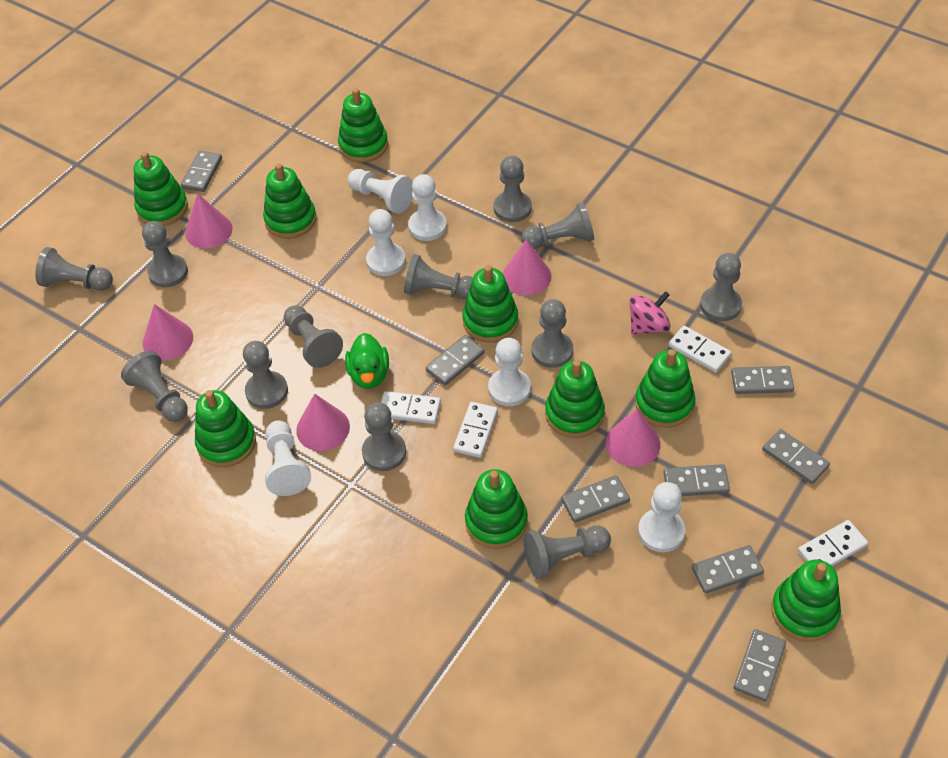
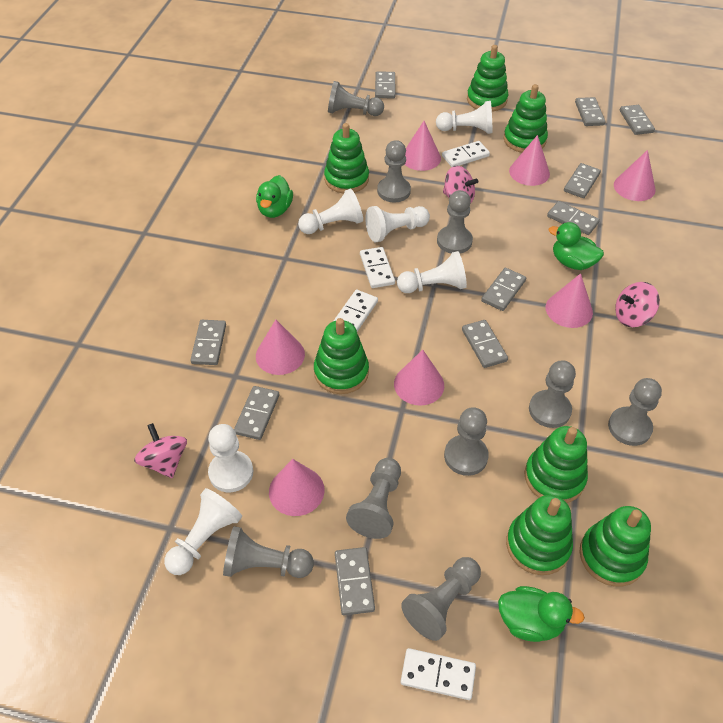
green duck: 1 -> 3
green stacking toy: 9 -> 7
grey domino: 8 -> 10
grey pawn: 12 -> 9
pink cone: 5 -> 7
pink spinning top: 1 -> 3

